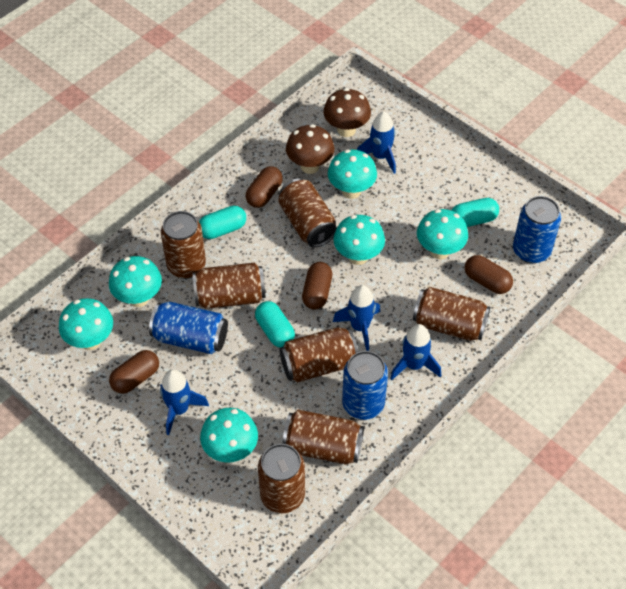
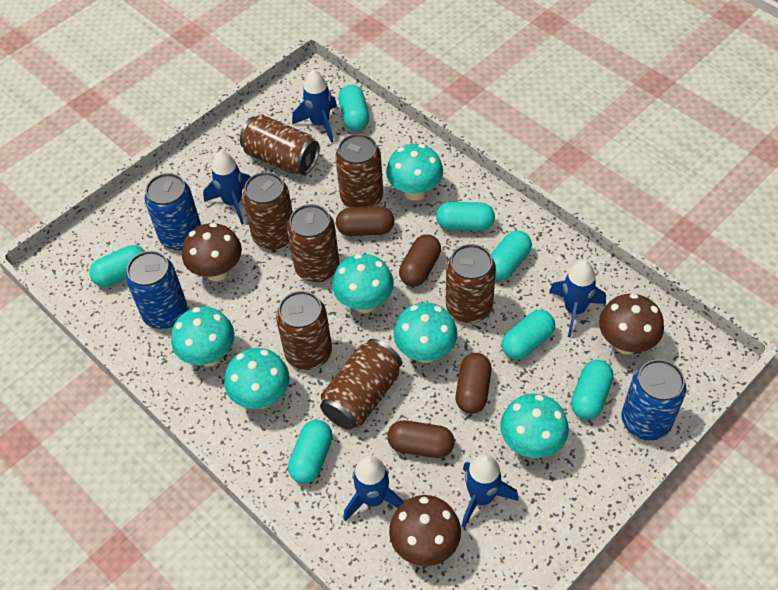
blue rocket: 4 -> 5
brown mushroom: 2 -> 3
turquoise capsule: 3 -> 7

